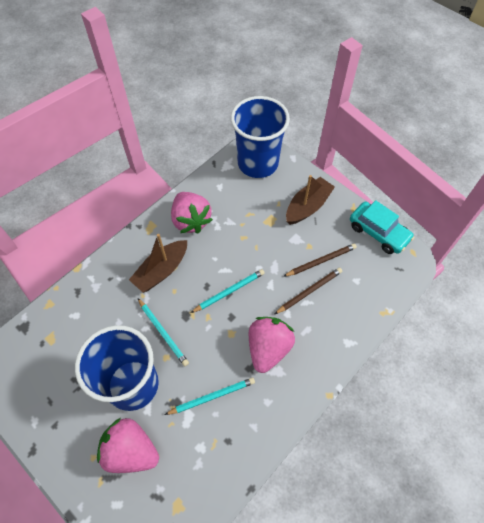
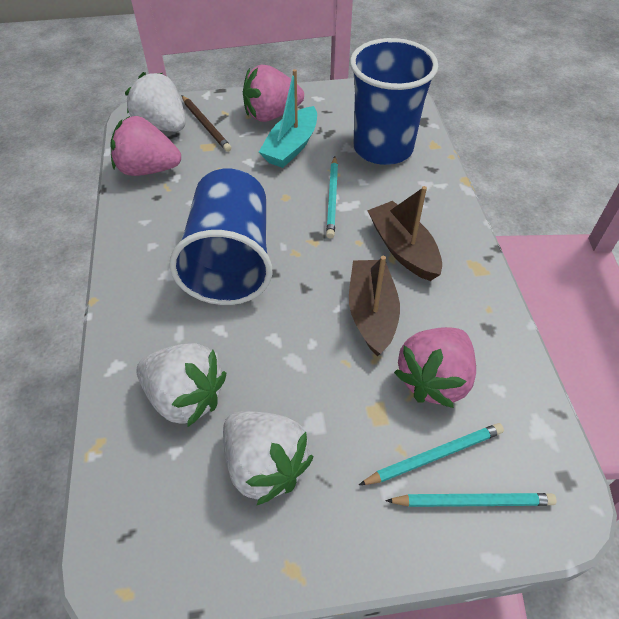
brown pencil: 2 -> 1
turquoise boat: 0 -> 1
turquoise car: 1 -> 0
white strawberry: 0 -> 3

